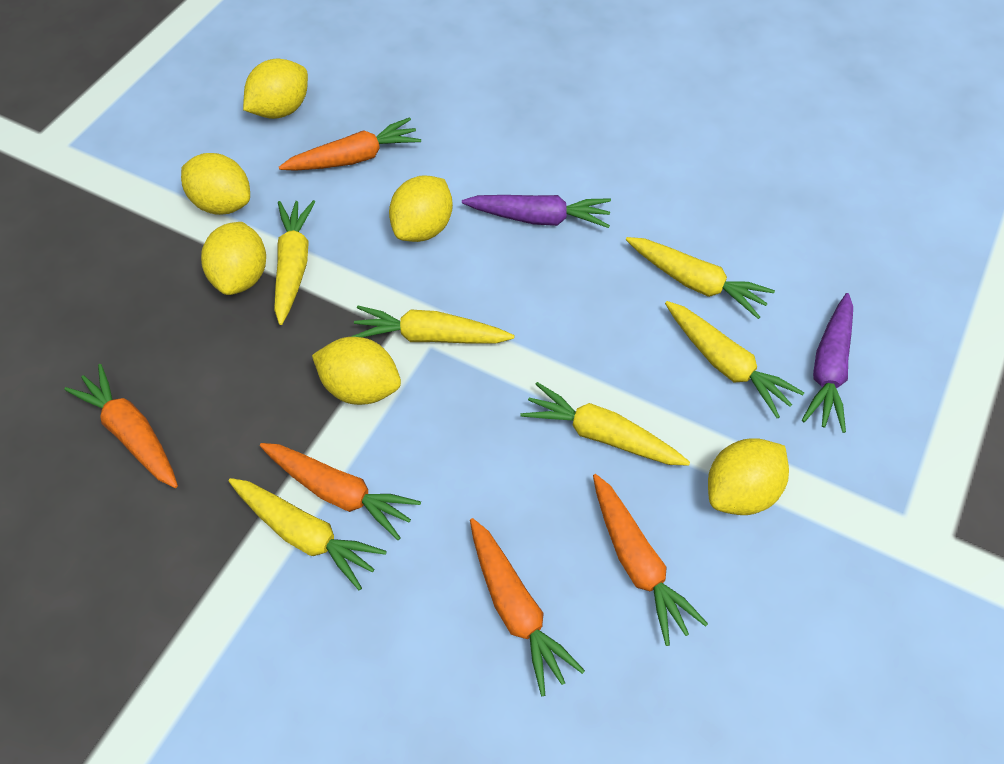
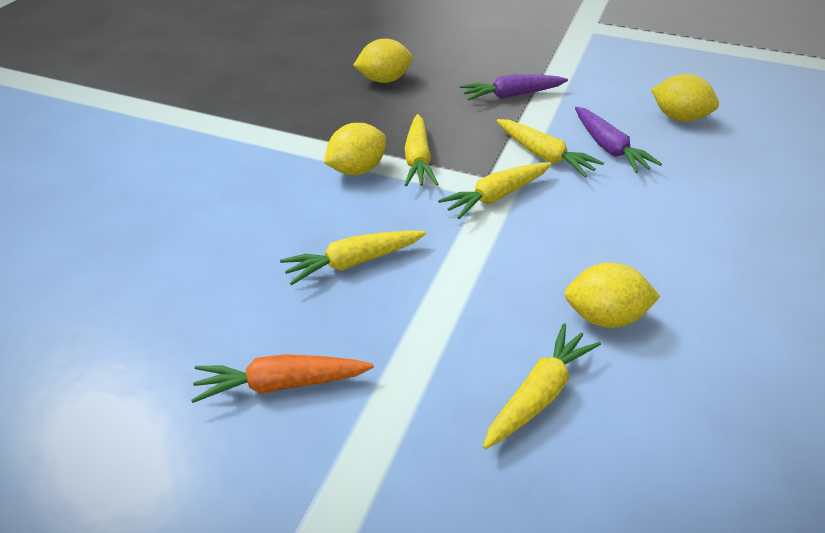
orange carrot: 5 -> 1
yellow carrot: 6 -> 5
yellow lemon: 6 -> 4

